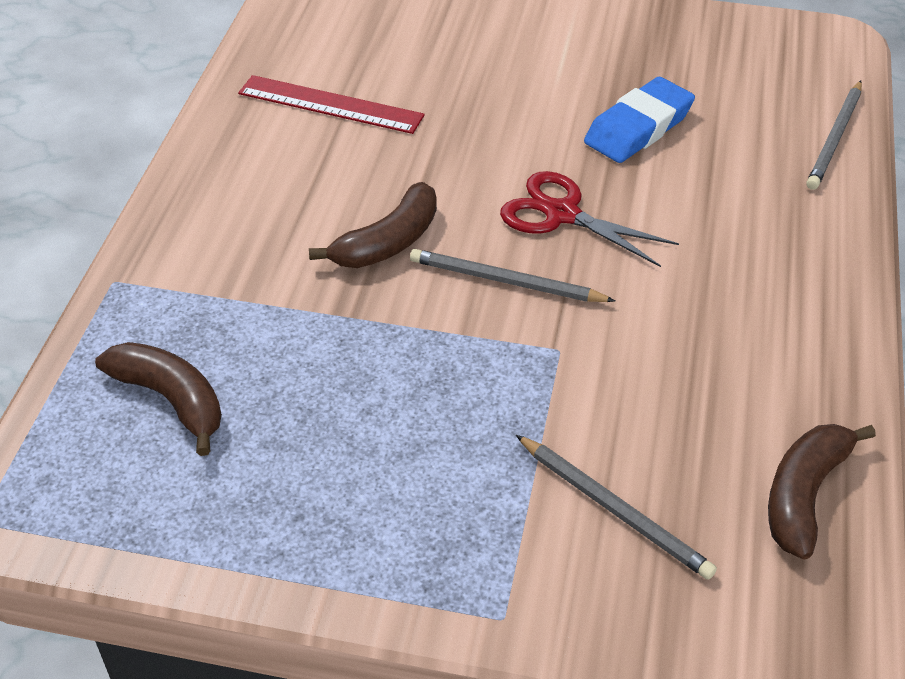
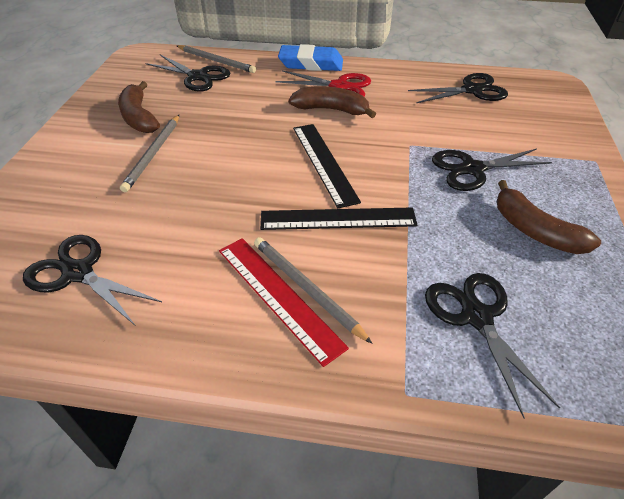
black ruler: 0 -> 2
black scissors: 0 -> 5

